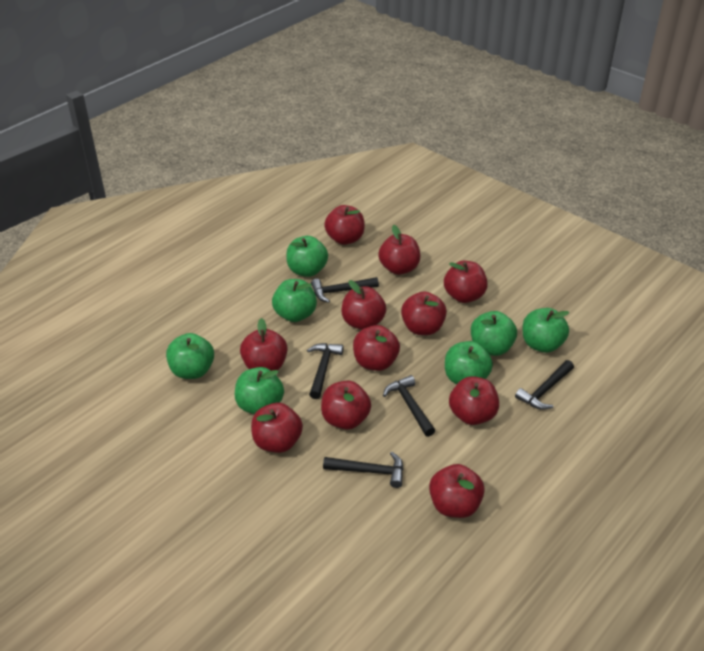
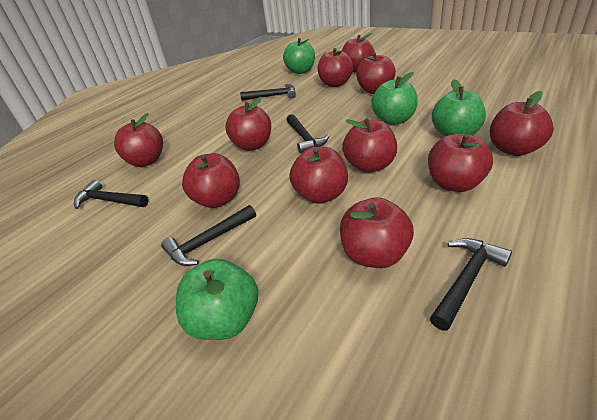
green apple: 7 -> 4

